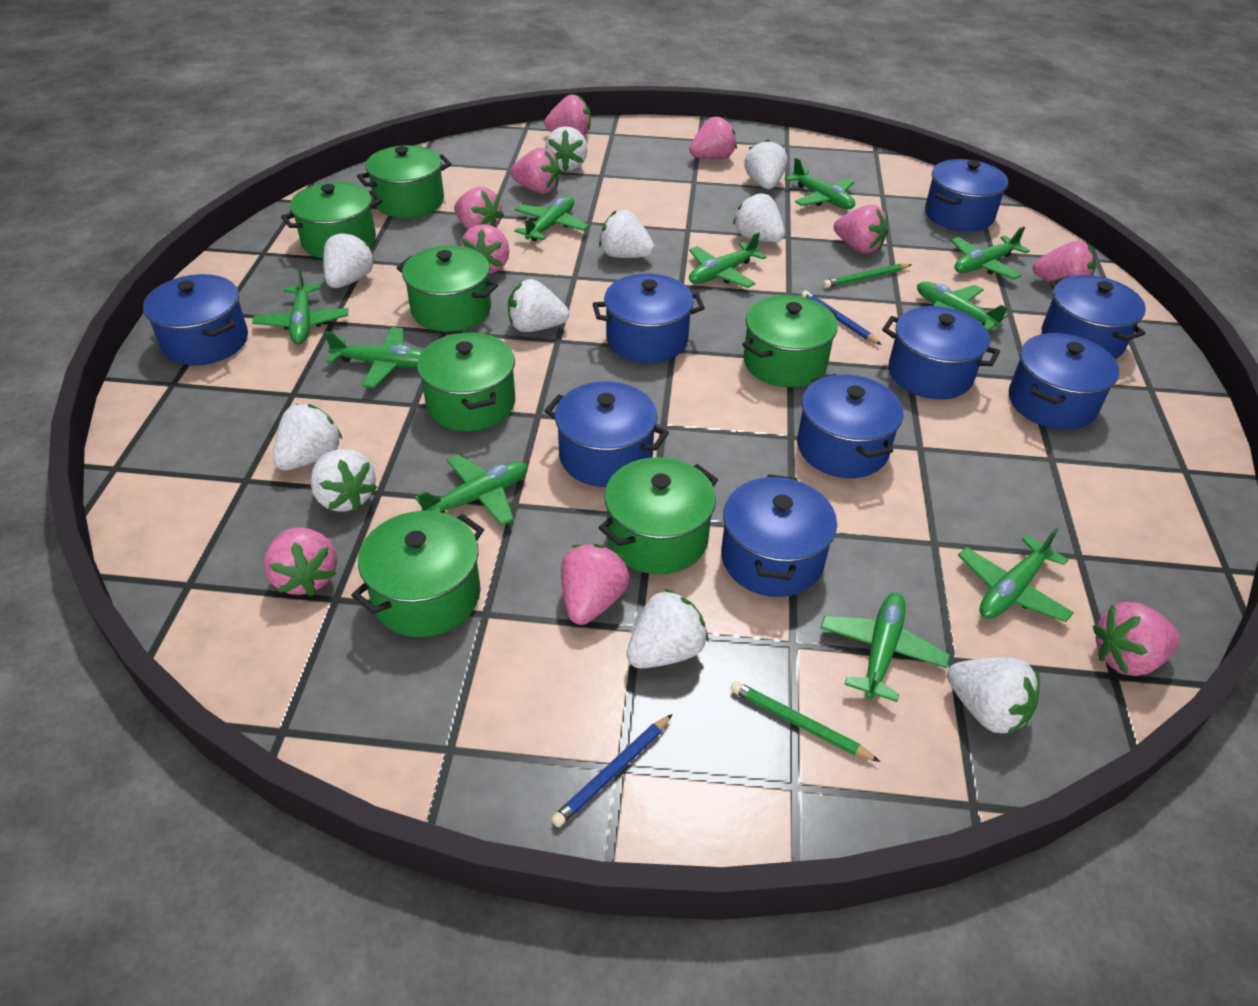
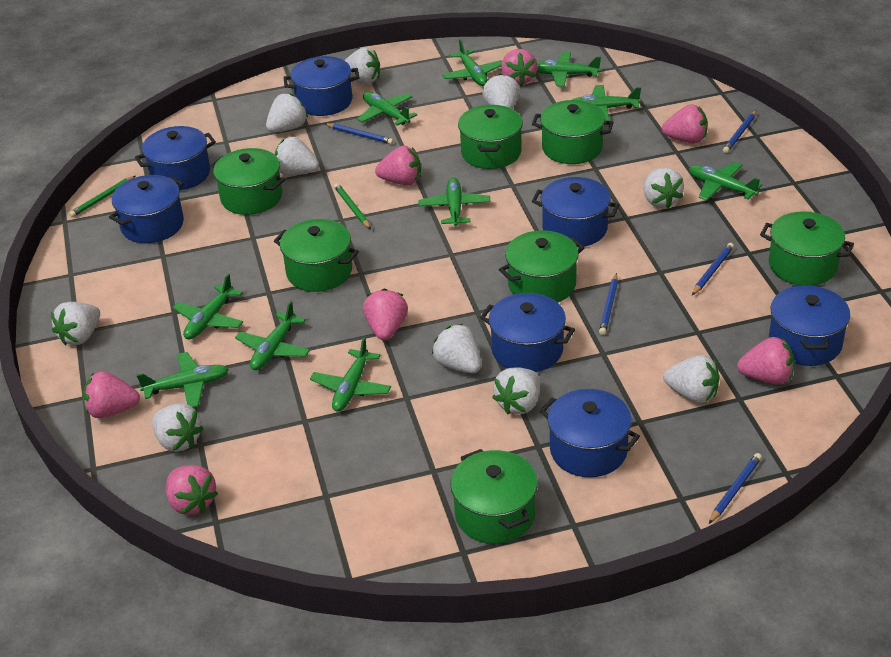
blue pencil: 2 -> 5
blue pot: 9 -> 7
pink strawberry: 10 -> 7

